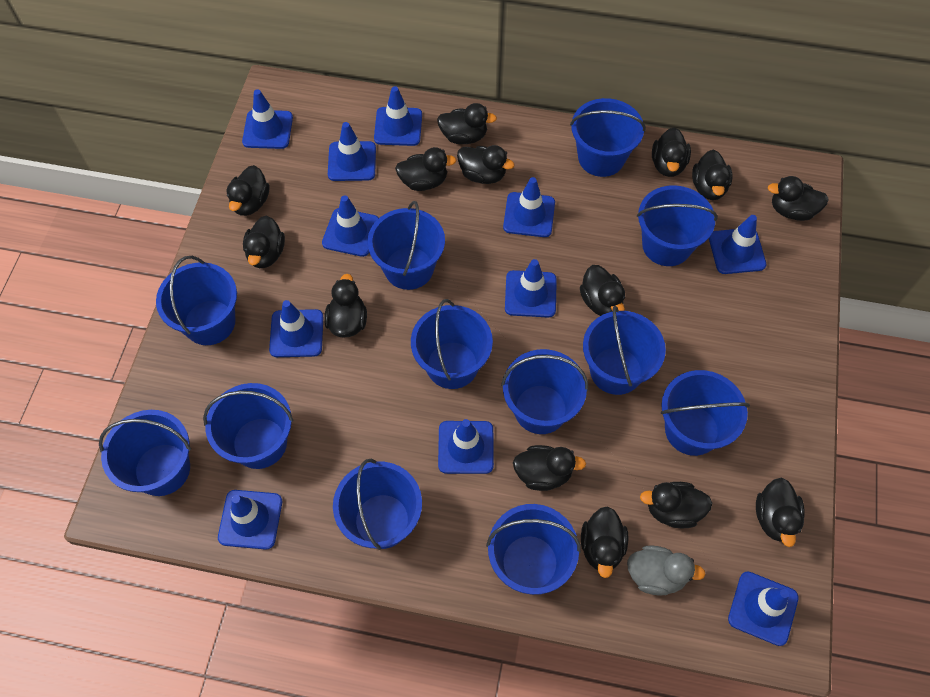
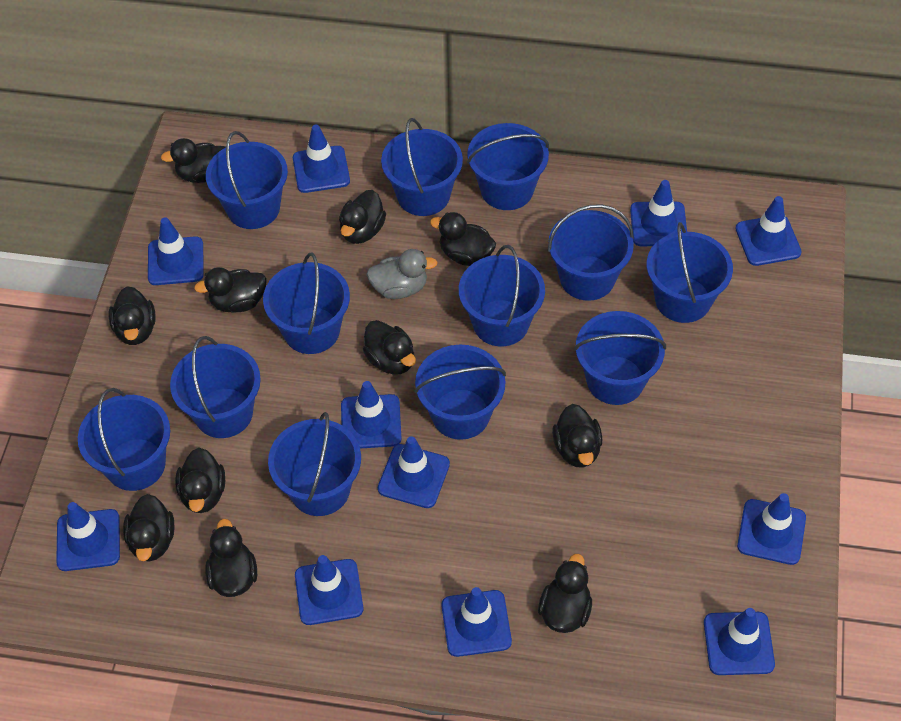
black duck: 14 -> 11

